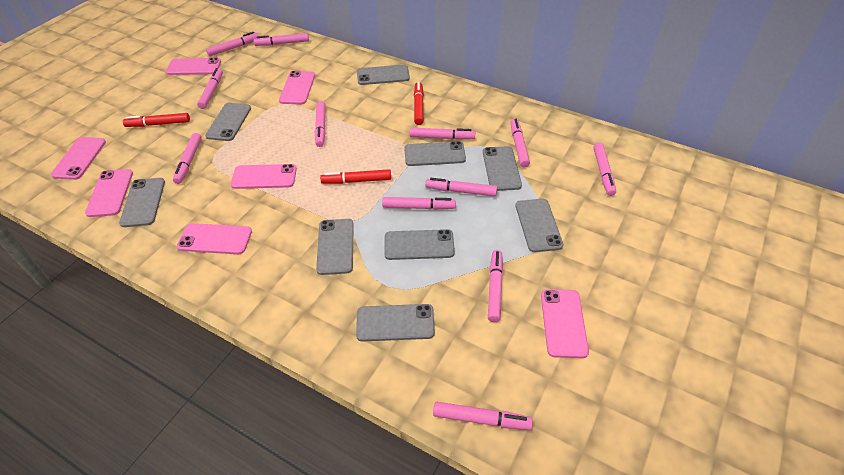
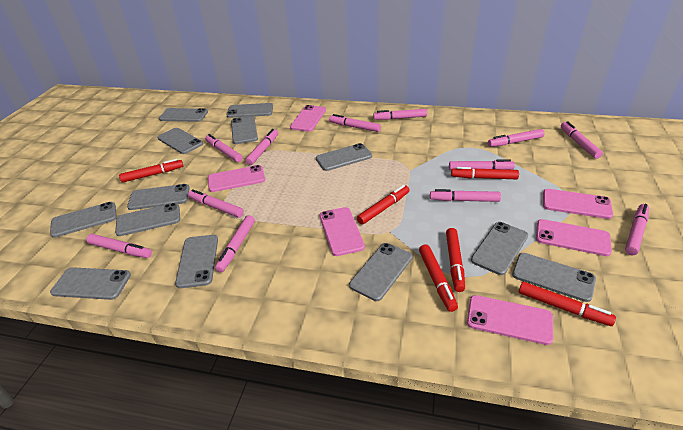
grey phone: 9 -> 13
pink phone: 7 -> 6
red marker: 3 -> 6

